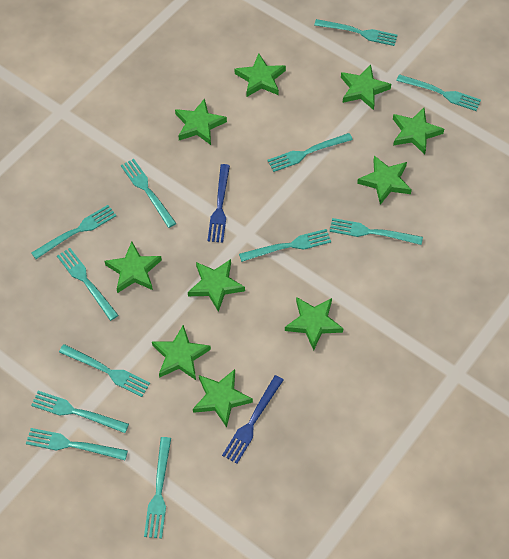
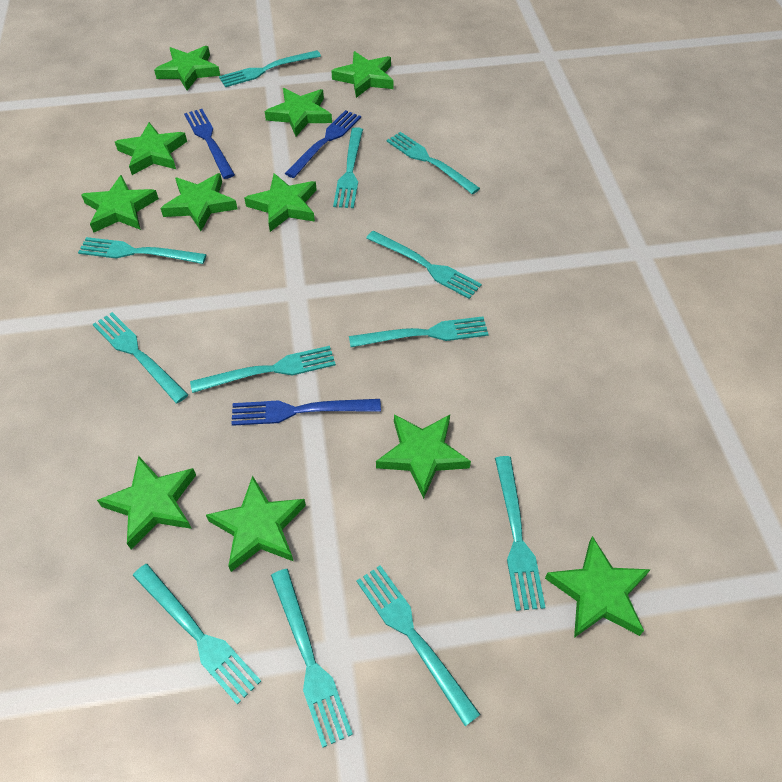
blue fork: 2 -> 3
green star: 10 -> 11

